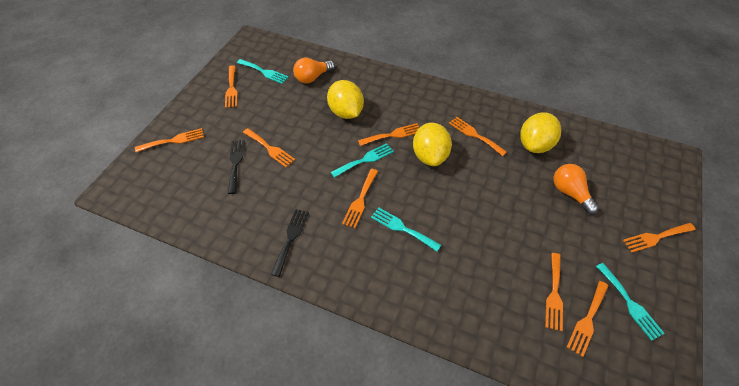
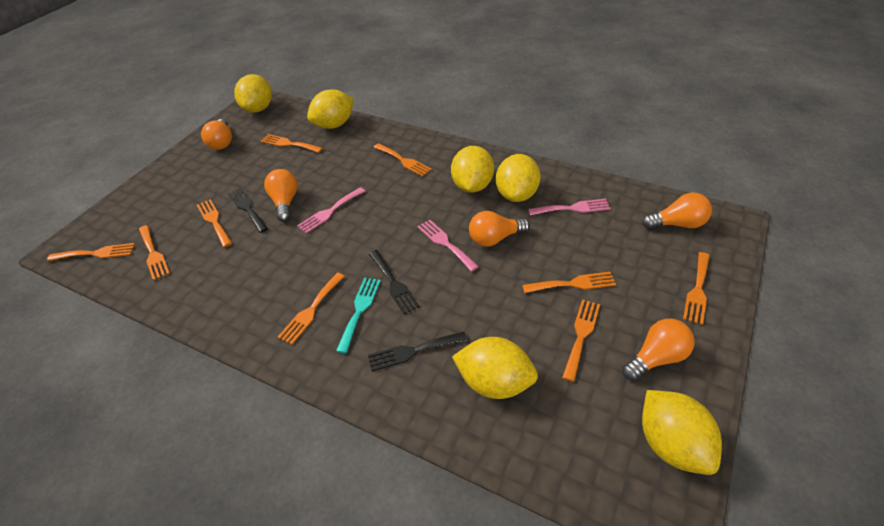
black fork: 2 -> 3
orange light bulb: 2 -> 5
pink fork: 0 -> 3
turquoise fork: 4 -> 1
yellow lemon: 3 -> 6

